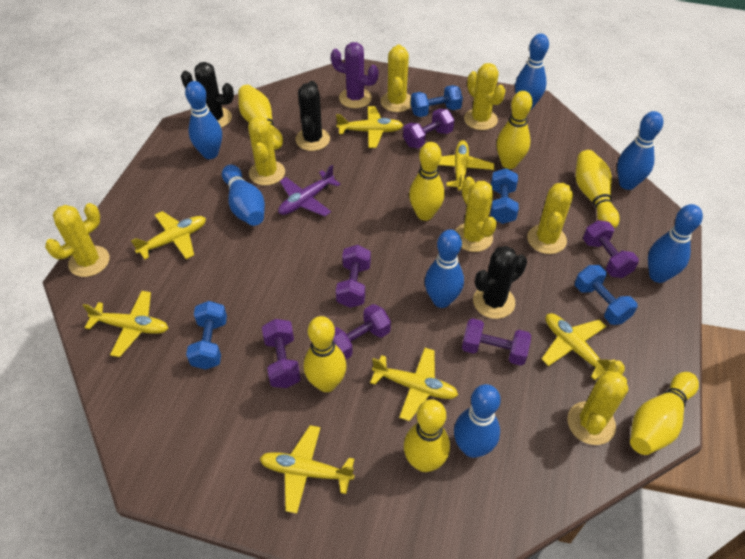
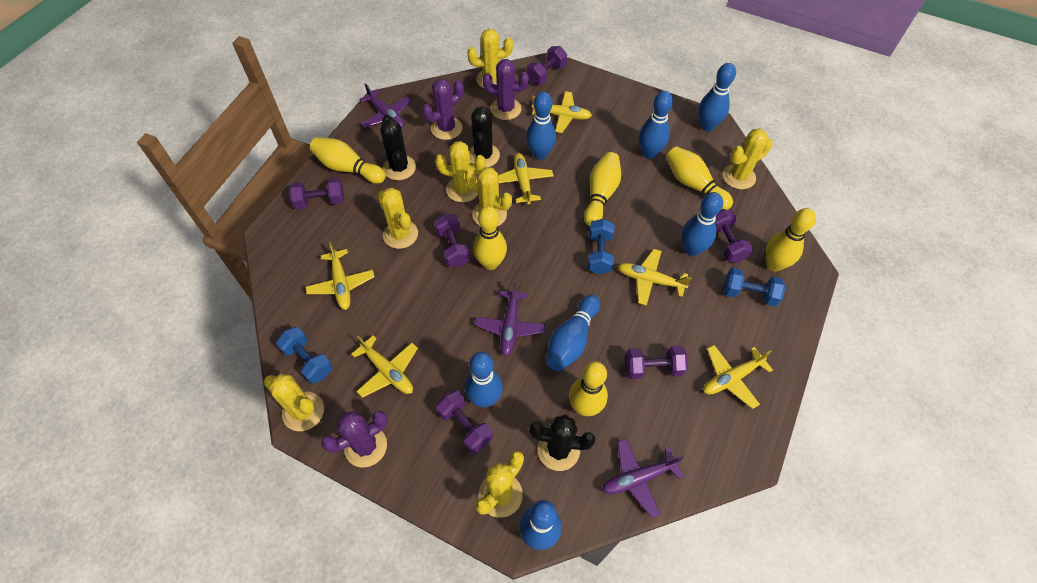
blue dumbbell: 4 -> 3
purple cactus: 1 -> 3
purple plane: 1 -> 3
yellow bowling pin: 7 -> 6
yellow plane: 7 -> 6

